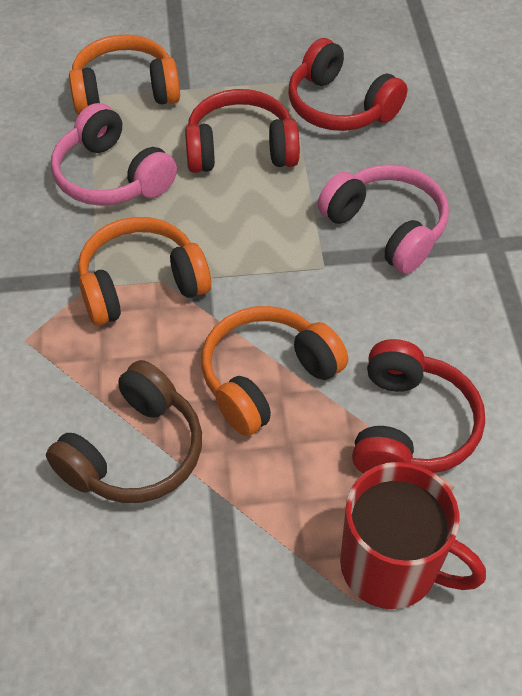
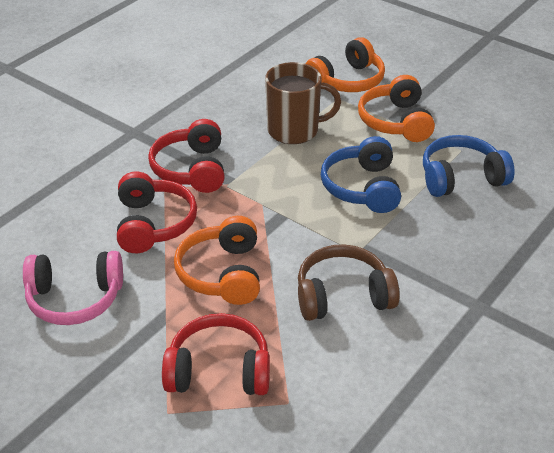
blue headphones: 0 -> 2
brown mug: 0 -> 1
pink headphones: 2 -> 1
red mug: 1 -> 0

